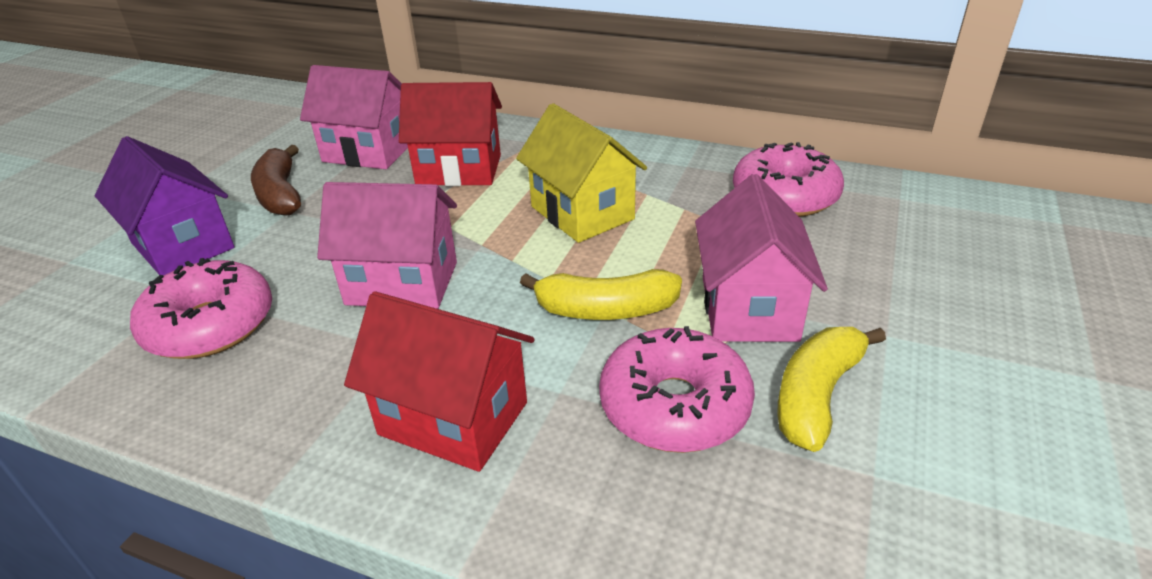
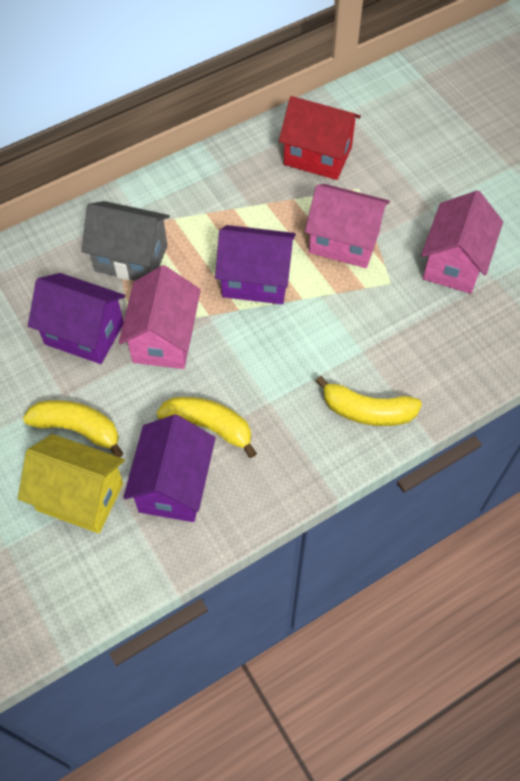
brown banana: 1 -> 0
grey house: 0 -> 1
pink donut: 3 -> 0
purple house: 1 -> 3
red house: 2 -> 1
yellow banana: 2 -> 3

